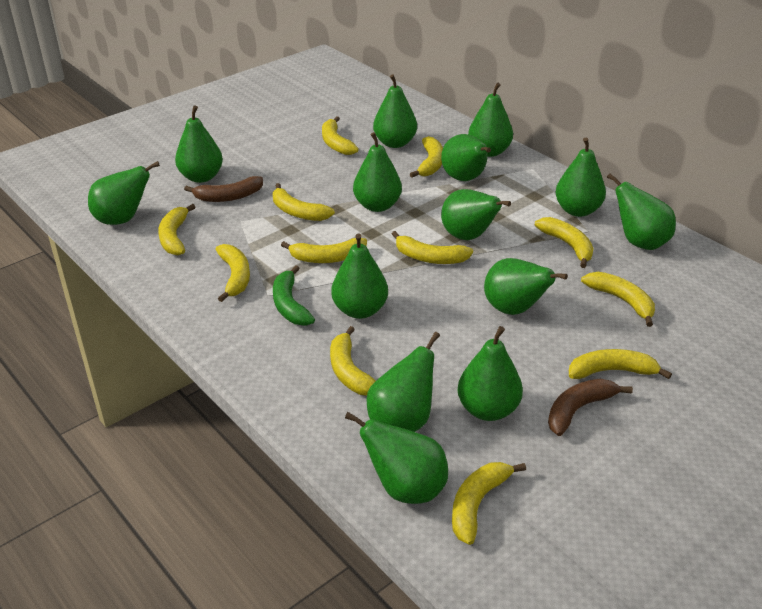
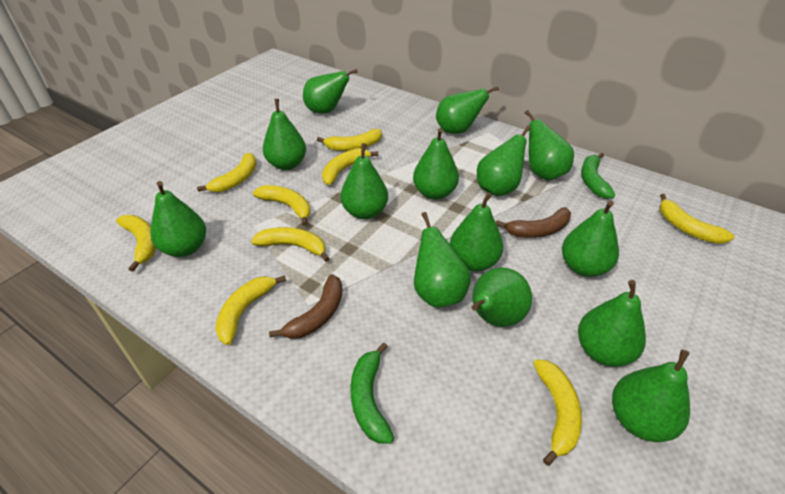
green banana: 1 -> 2
yellow banana: 12 -> 9

